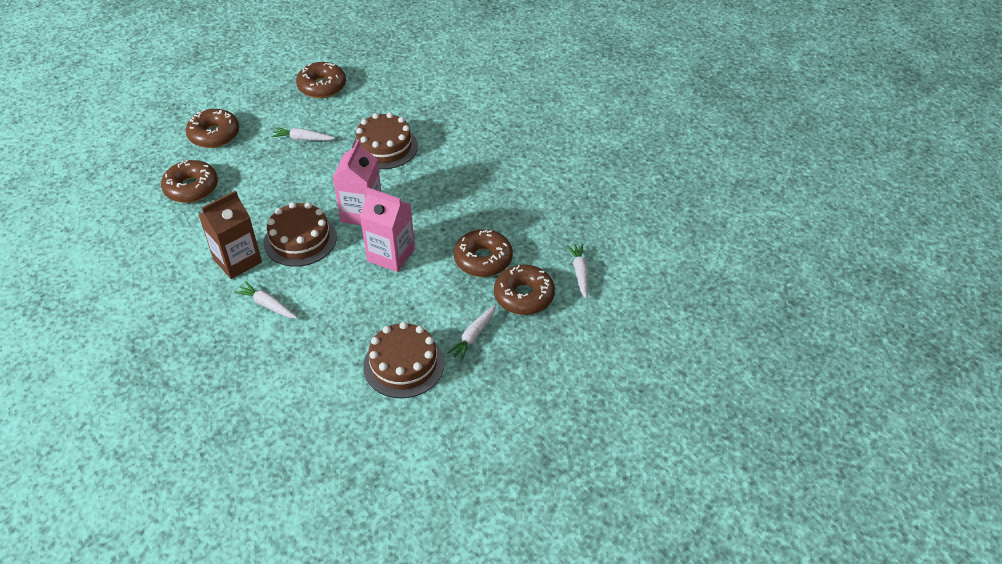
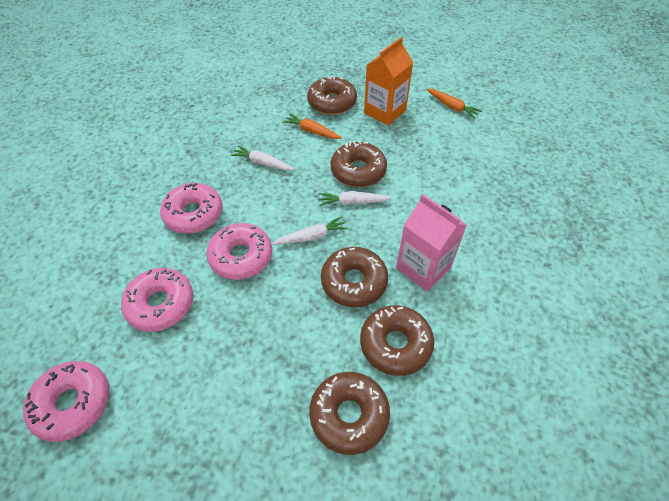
brown cake: 3 -> 0
brown carton: 1 -> 0
orange carrot: 0 -> 2
orange carton: 0 -> 1
pink carton: 2 -> 1
pink donut: 0 -> 4
white carrot: 4 -> 3

